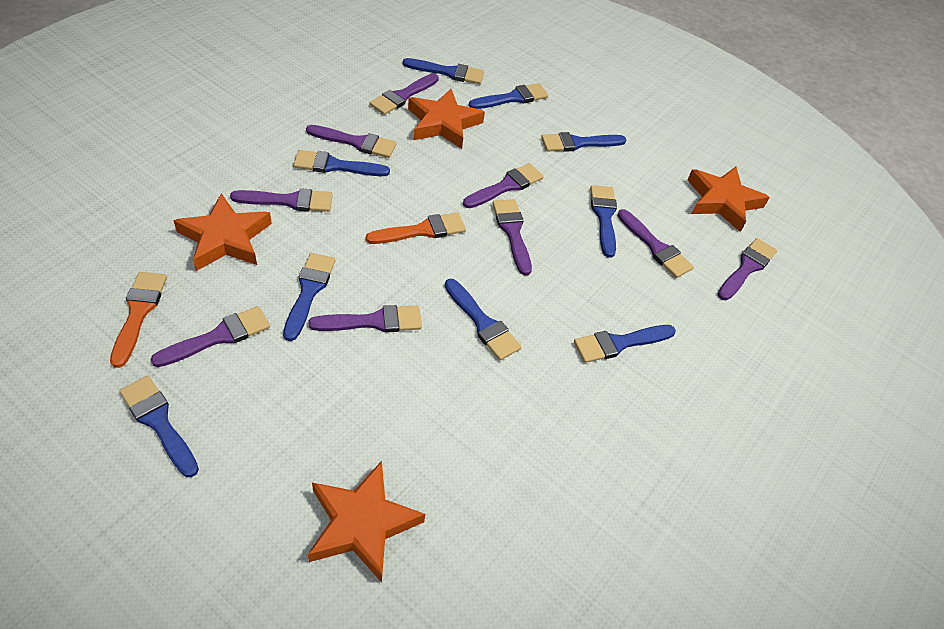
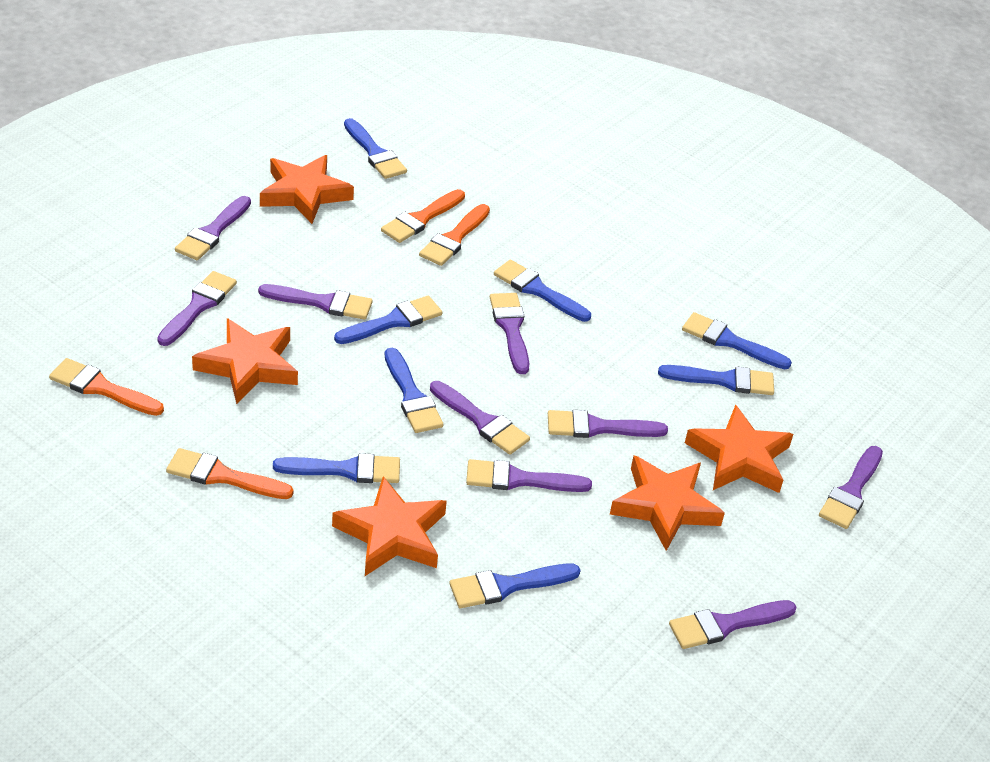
blue brush: 9 -> 8
orange brush: 2 -> 4
orange star: 4 -> 5

